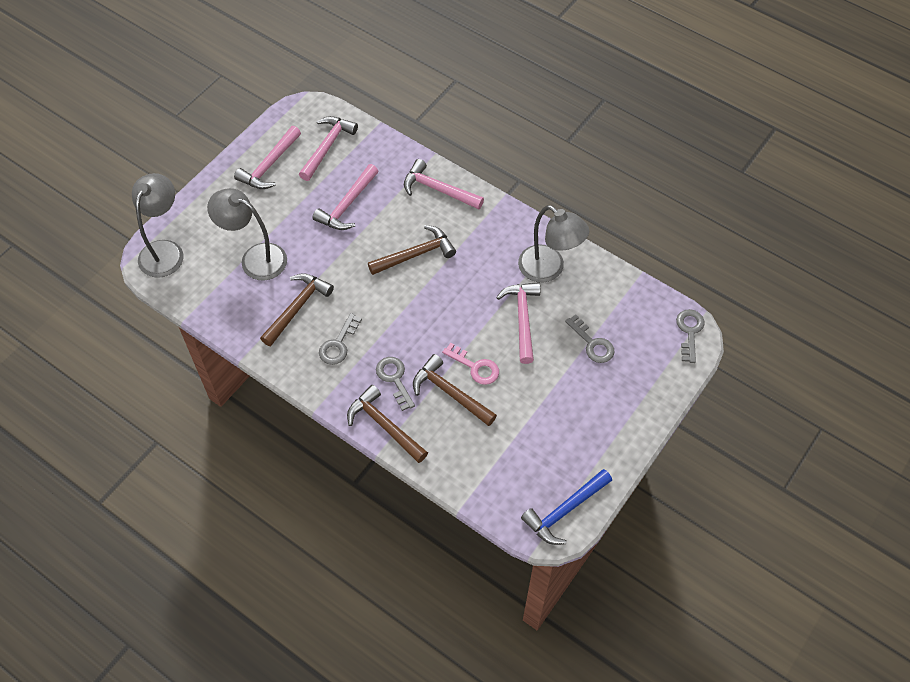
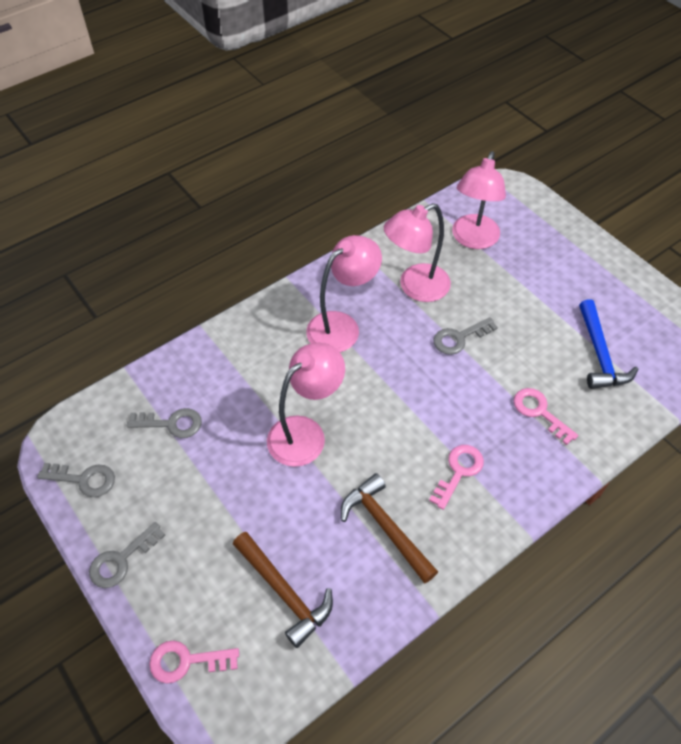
brown hammer: 4 -> 2
grey lamp: 3 -> 0
pink hammer: 5 -> 0
pink key: 1 -> 3
pink lamp: 0 -> 4

